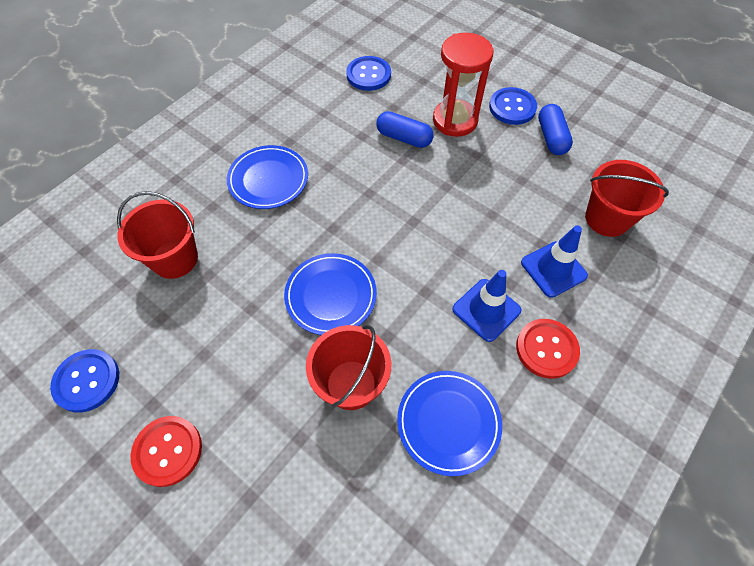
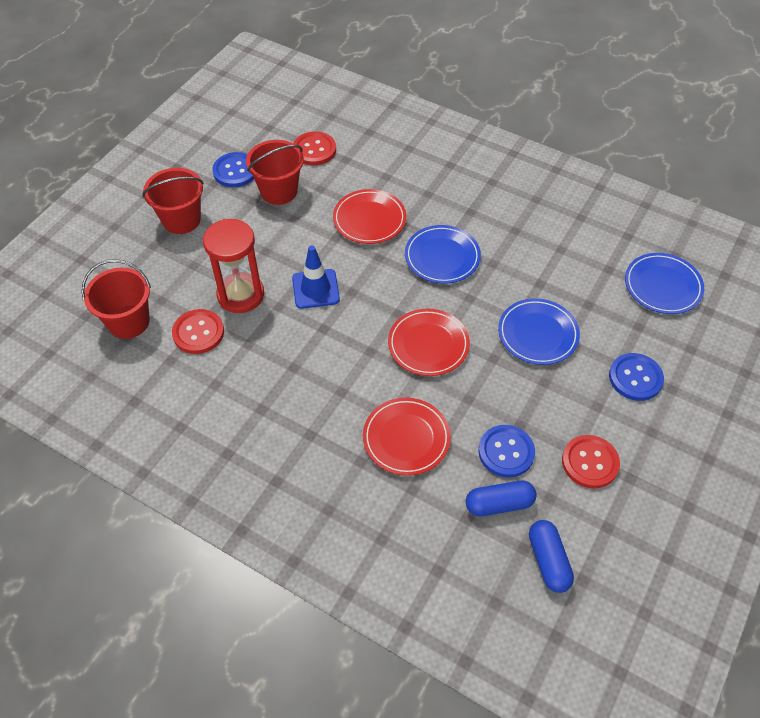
blue traffic cone: 2 -> 1
red button: 2 -> 3
red plate: 0 -> 3

